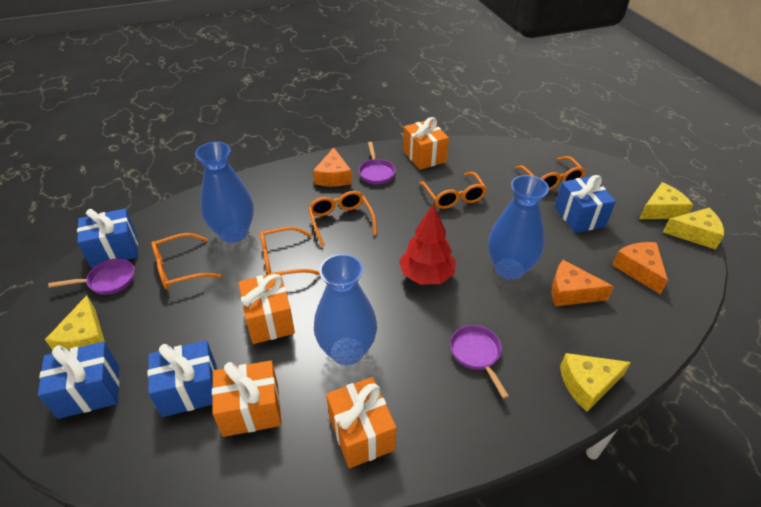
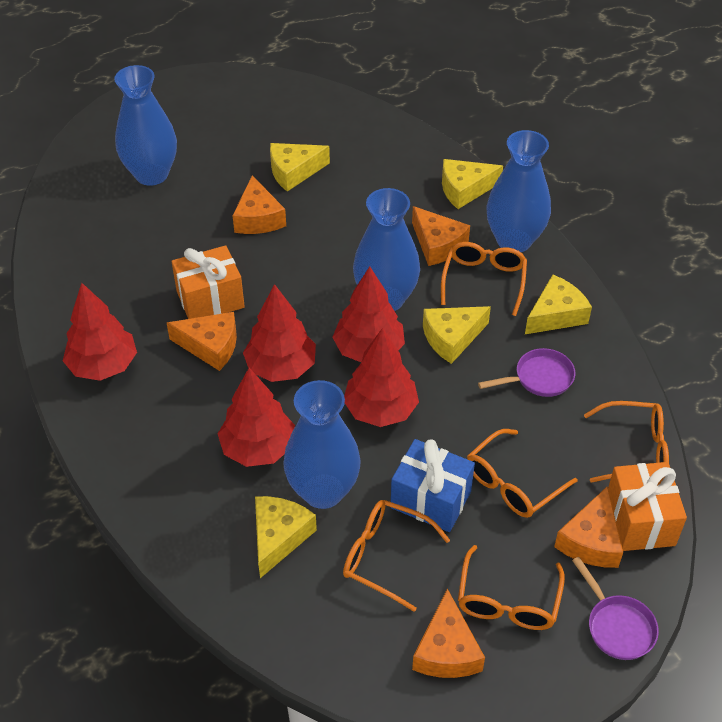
blue gift: 4 -> 1
blue vase: 3 -> 4
orange cheese: 3 -> 5
orange gift: 4 -> 2
purple pan: 3 -> 2
red tree: 1 -> 5
yellow cheese: 4 -> 5

